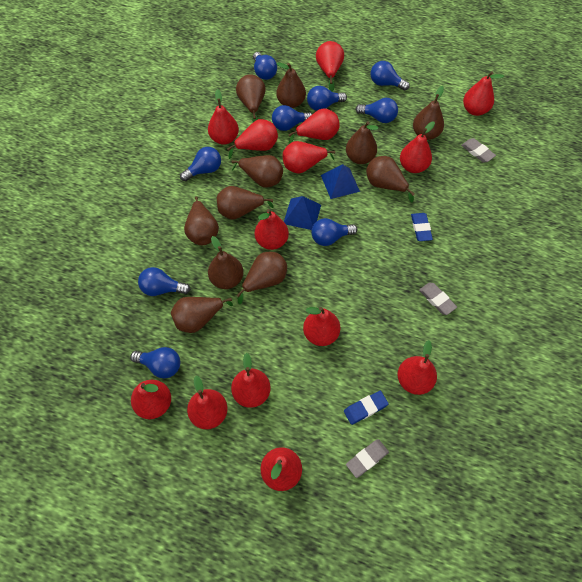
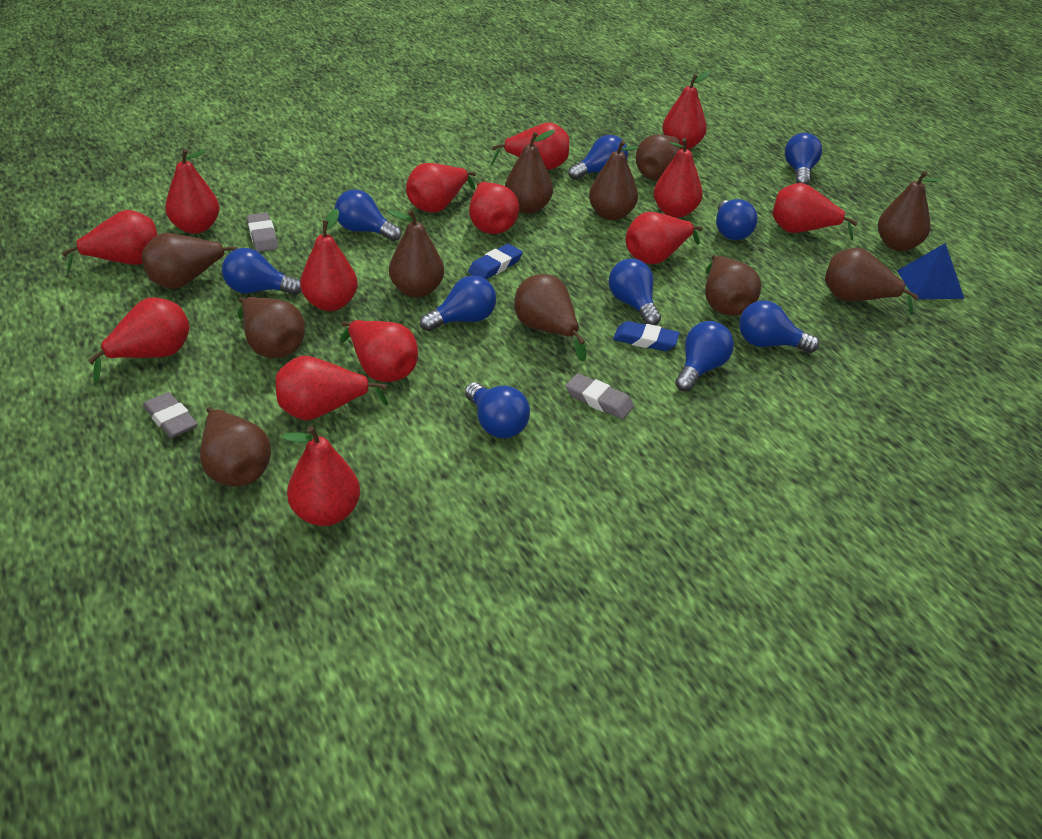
blue light bulb: 9 -> 10
blue pyramid: 2 -> 1

